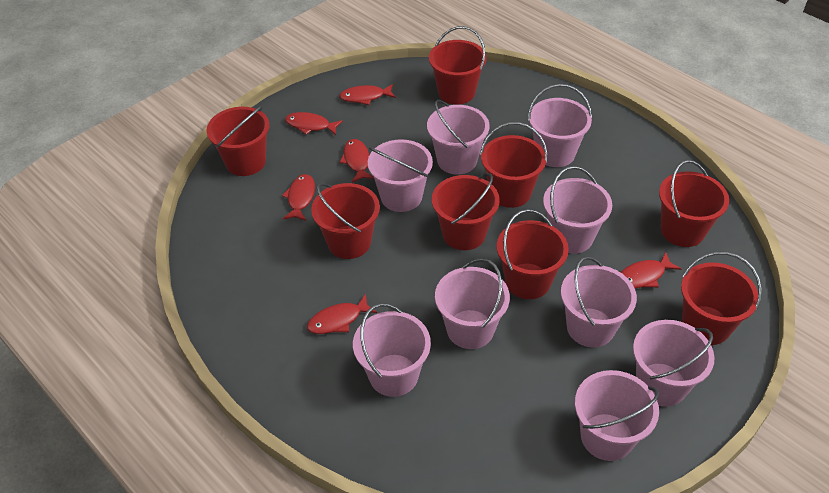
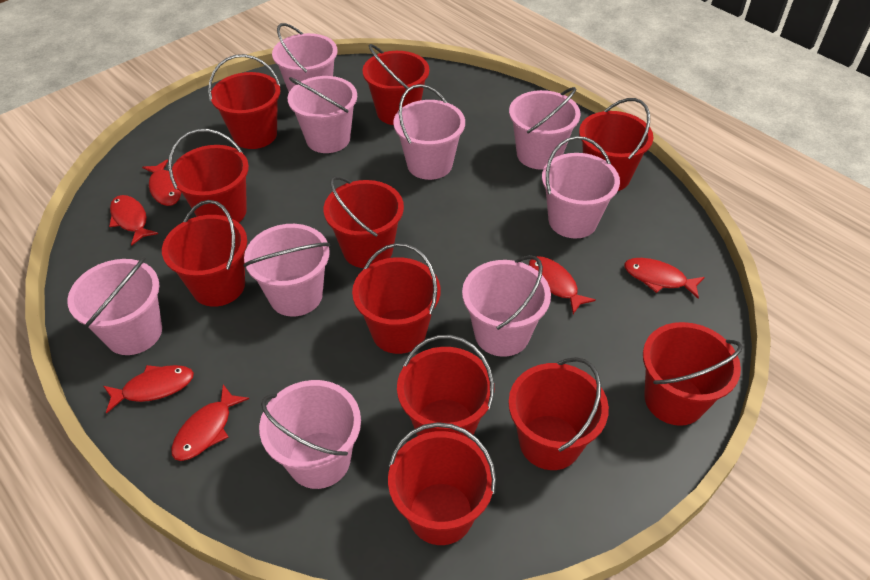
red bucket: 8 -> 11

